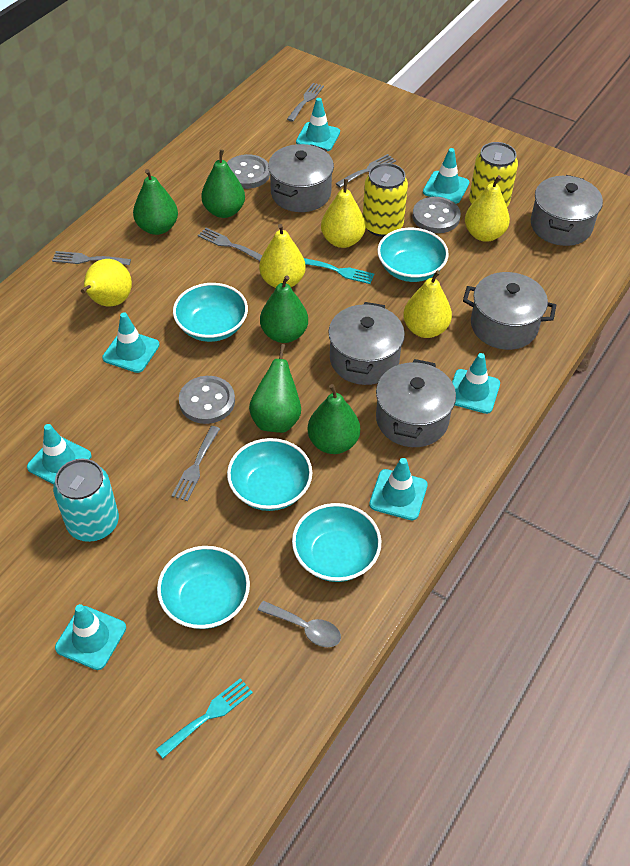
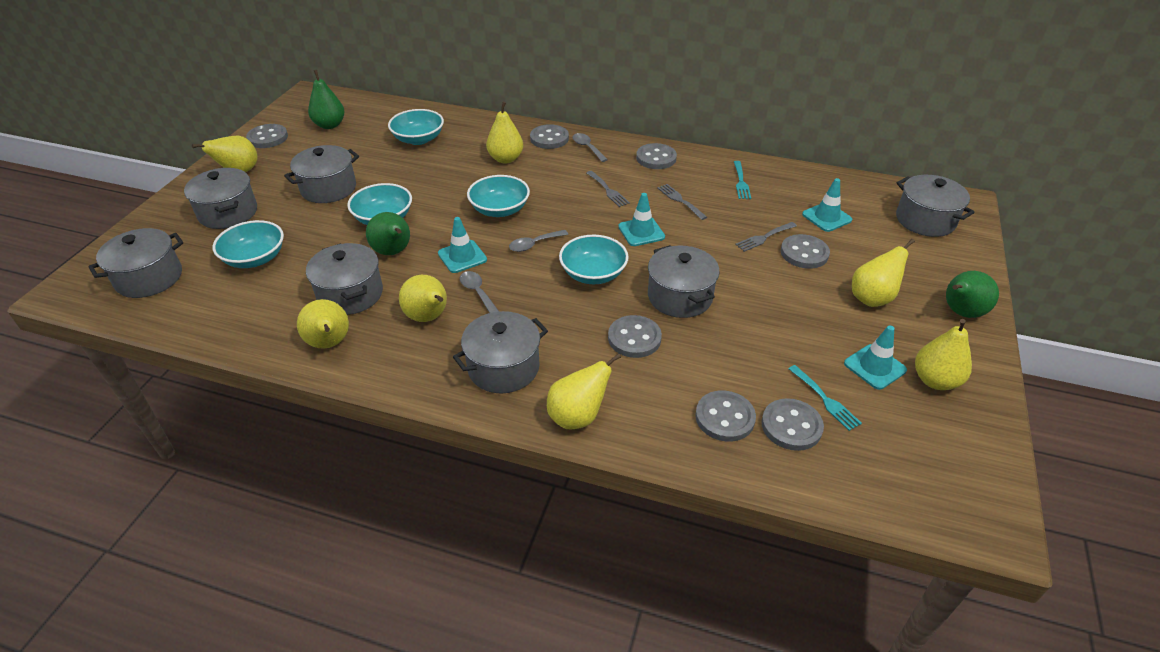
green pear: 5 -> 3
grey button: 3 -> 7
grey fork: 5 -> 3
grey pot: 5 -> 7
grey spoon: 1 -> 3
turquoise can: 1 -> 0
turquoise traffic cone: 7 -> 4
yellow can: 2 -> 0
yellow pear: 5 -> 7

